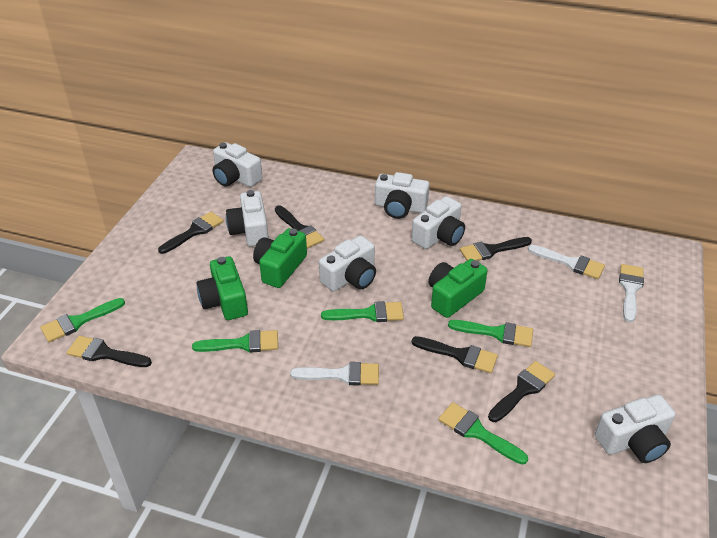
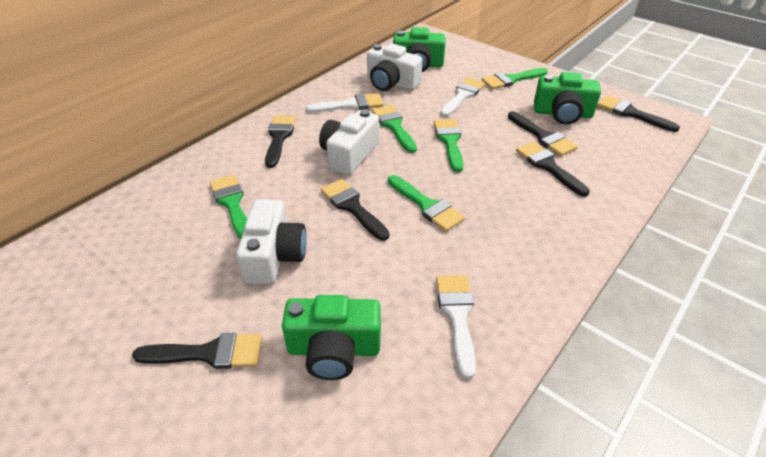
white camera: 6 -> 3

